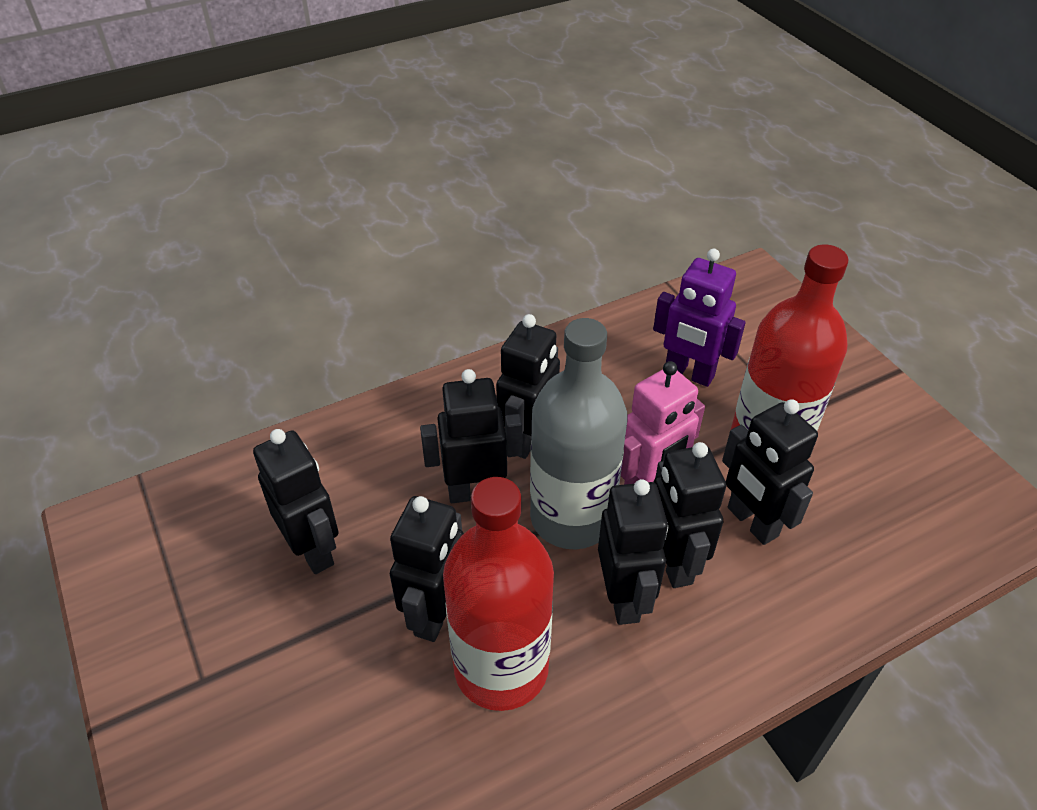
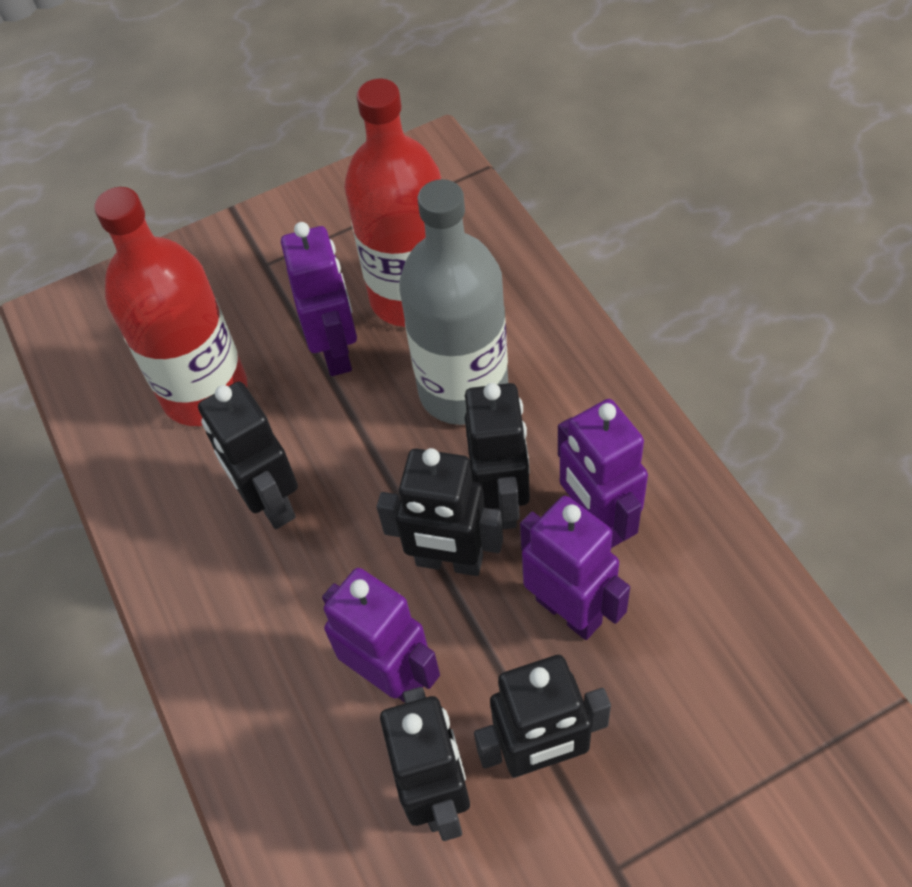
black robot: 7 -> 5
pink robot: 1 -> 0
purple robot: 1 -> 4

